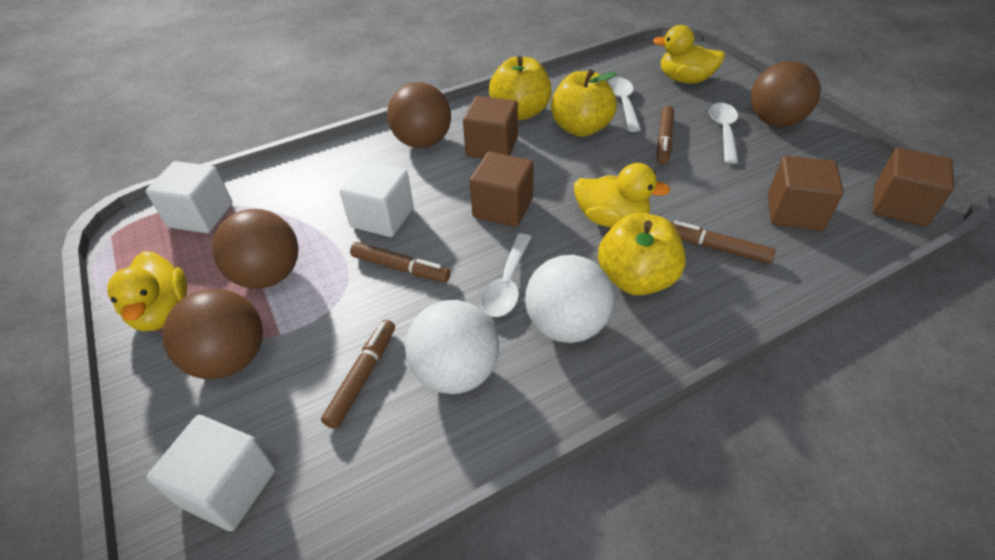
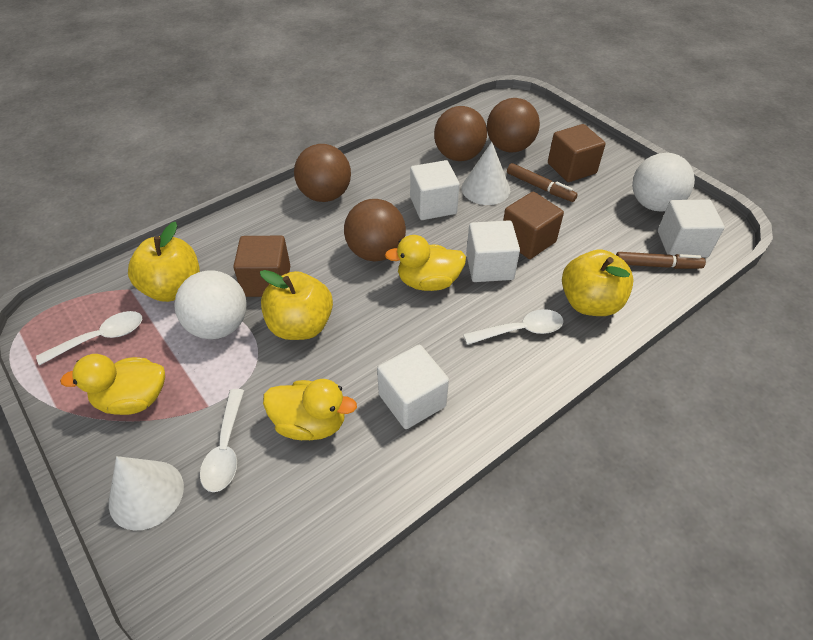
brown cube: 4 -> 3
brown marker: 4 -> 2
white cone: 0 -> 2
white cube: 3 -> 4

